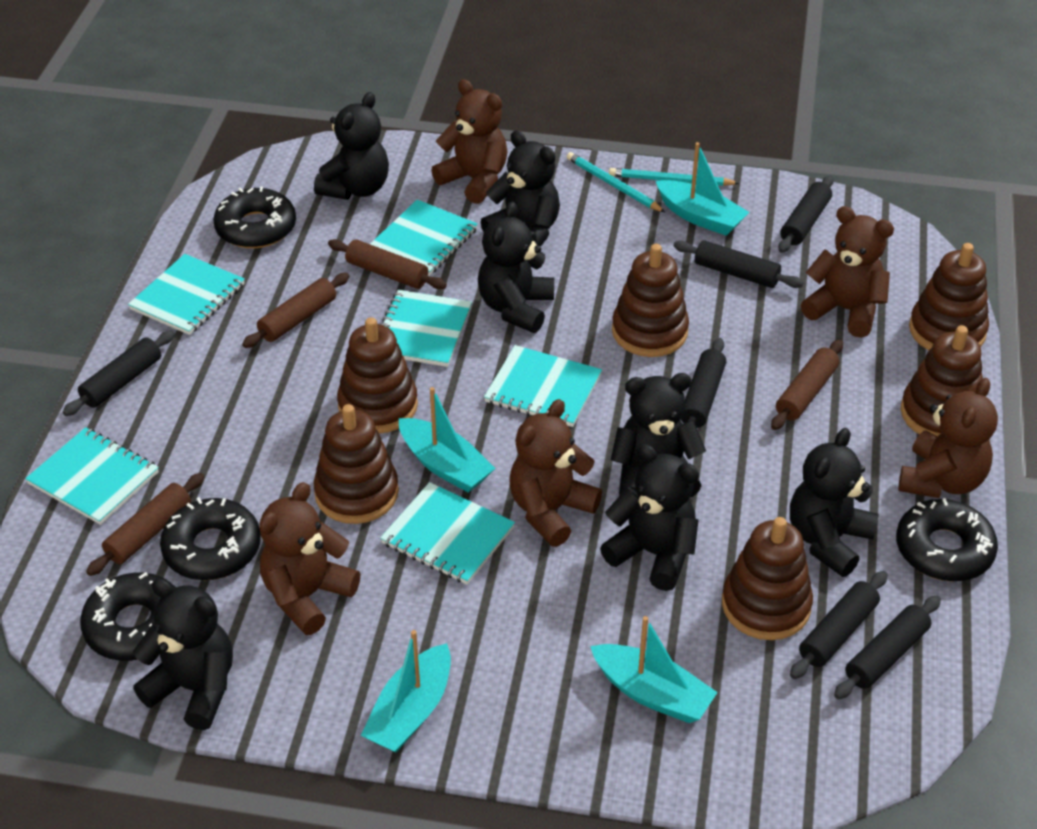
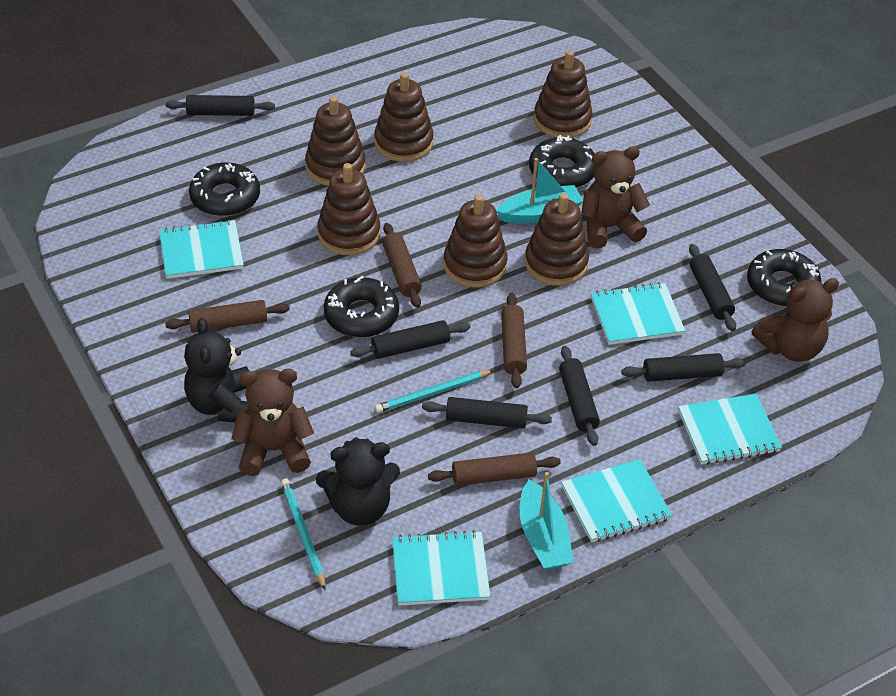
black teddy bear: 7 -> 2
brown teddy bear: 5 -> 3
turquoise boat: 4 -> 2
turquoise notebook: 6 -> 5

